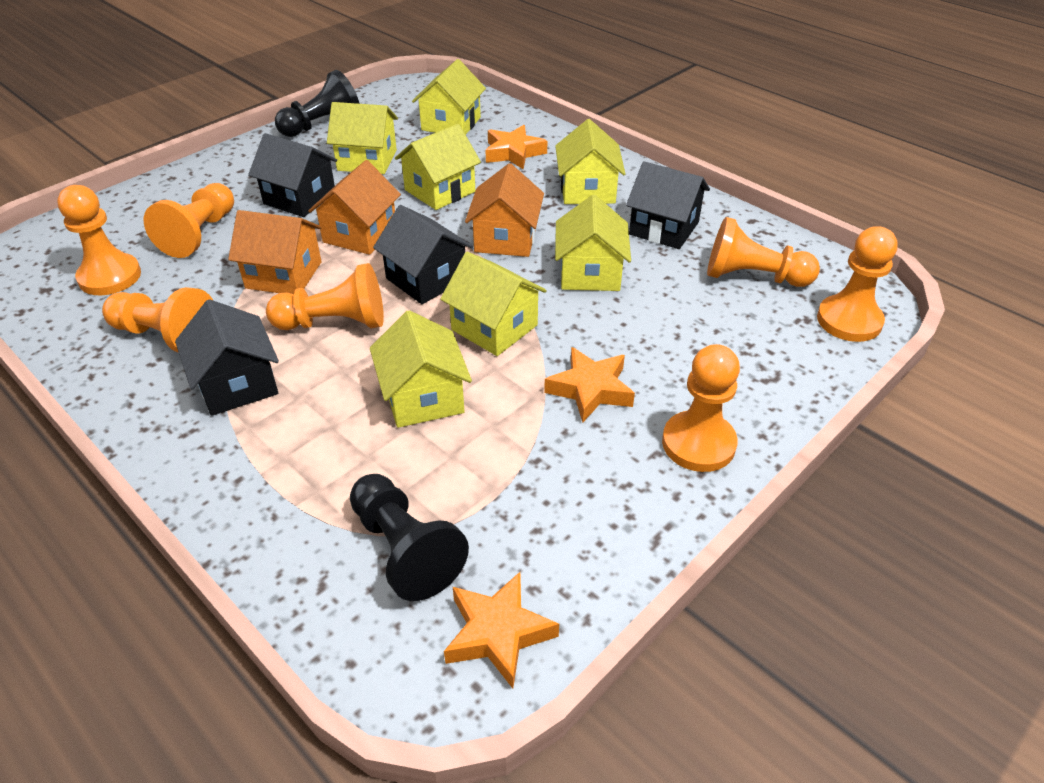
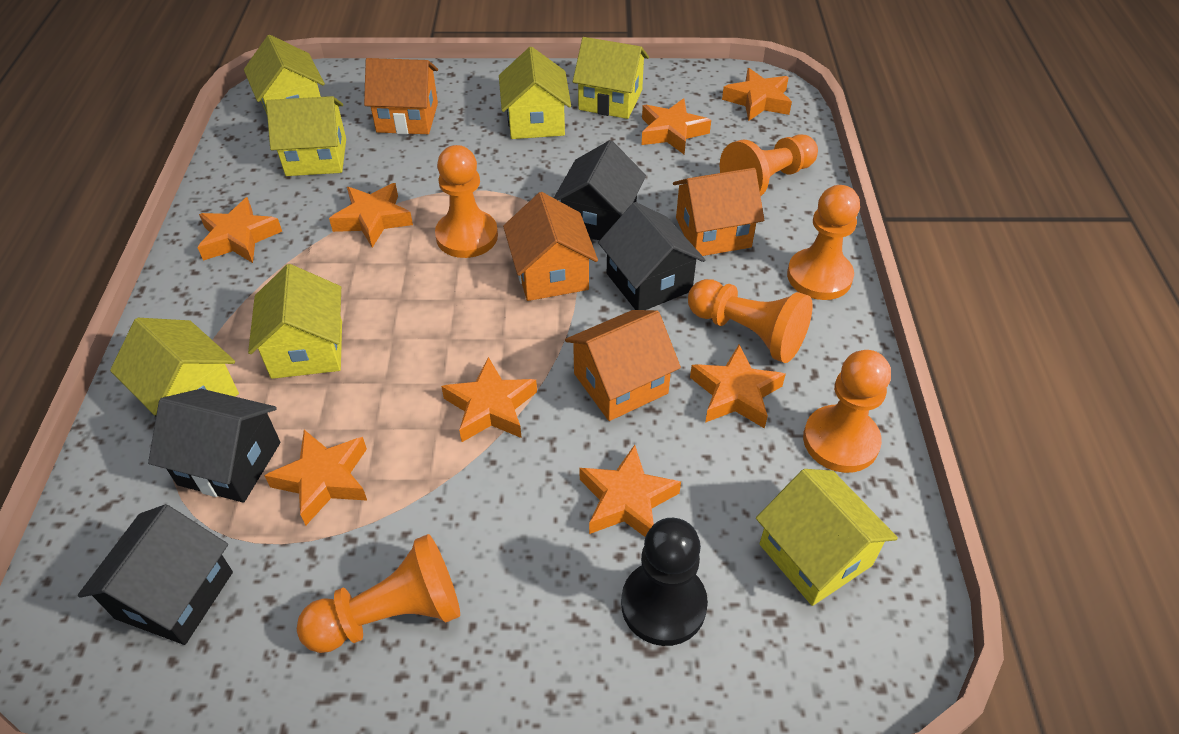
black pawn: 2 -> 1
orange house: 3 -> 4
orange pawn: 7 -> 6
orange star: 3 -> 8

